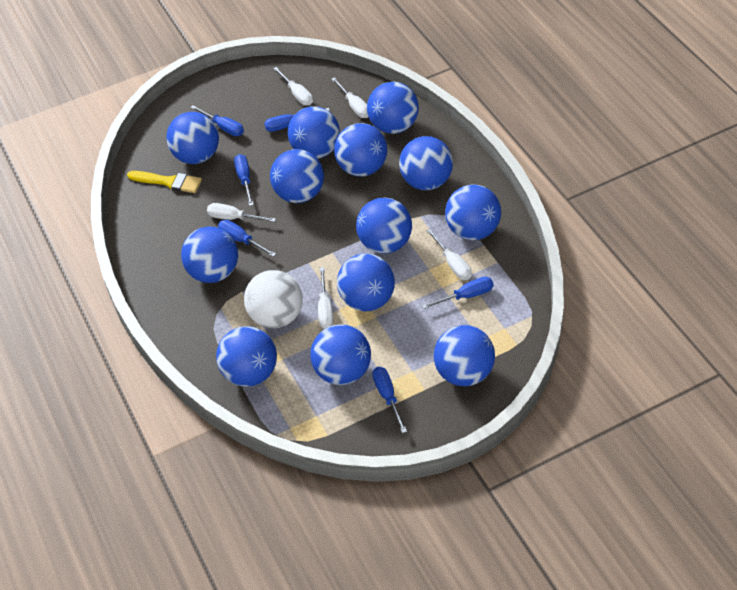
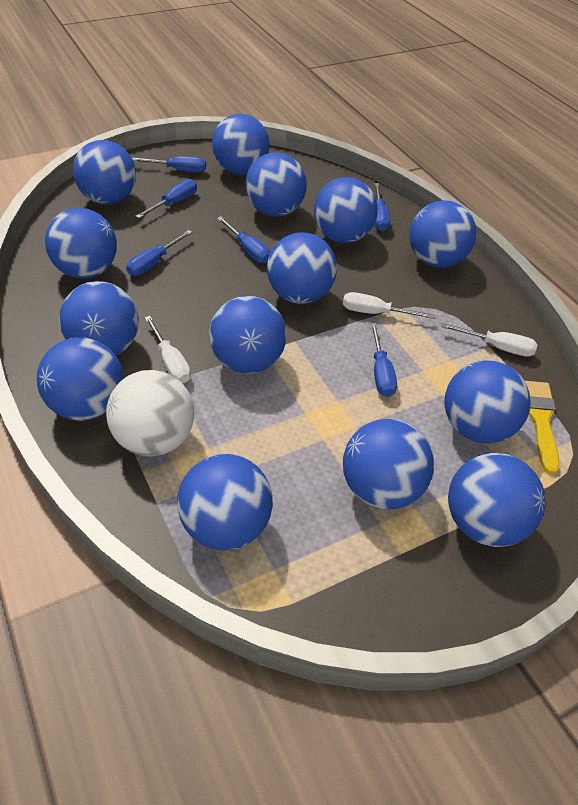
blue ball: 13 -> 14
white screwdriver: 5 -> 3

